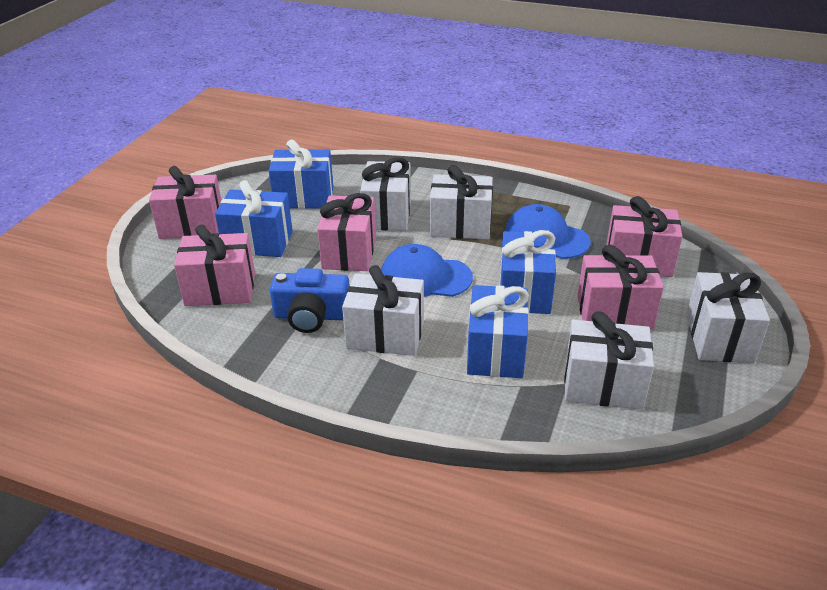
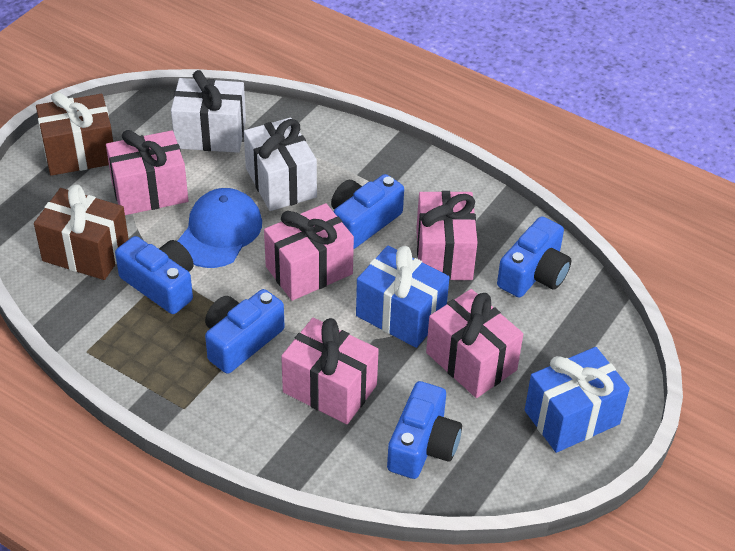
blue camera: 1 -> 5
blue cap: 2 -> 1
blue gift: 4 -> 2
brown gift: 0 -> 2
white gift: 5 -> 2

